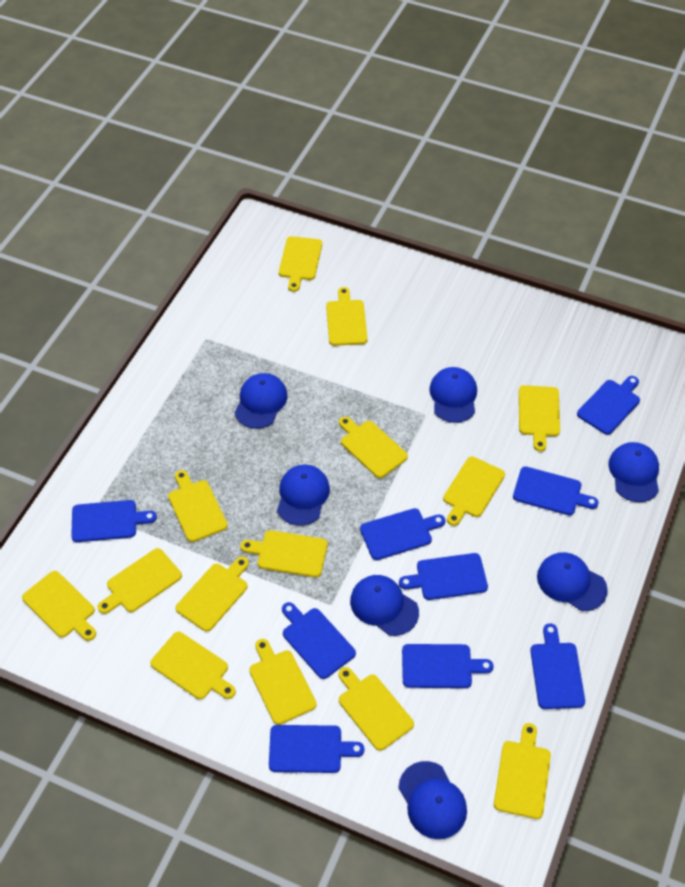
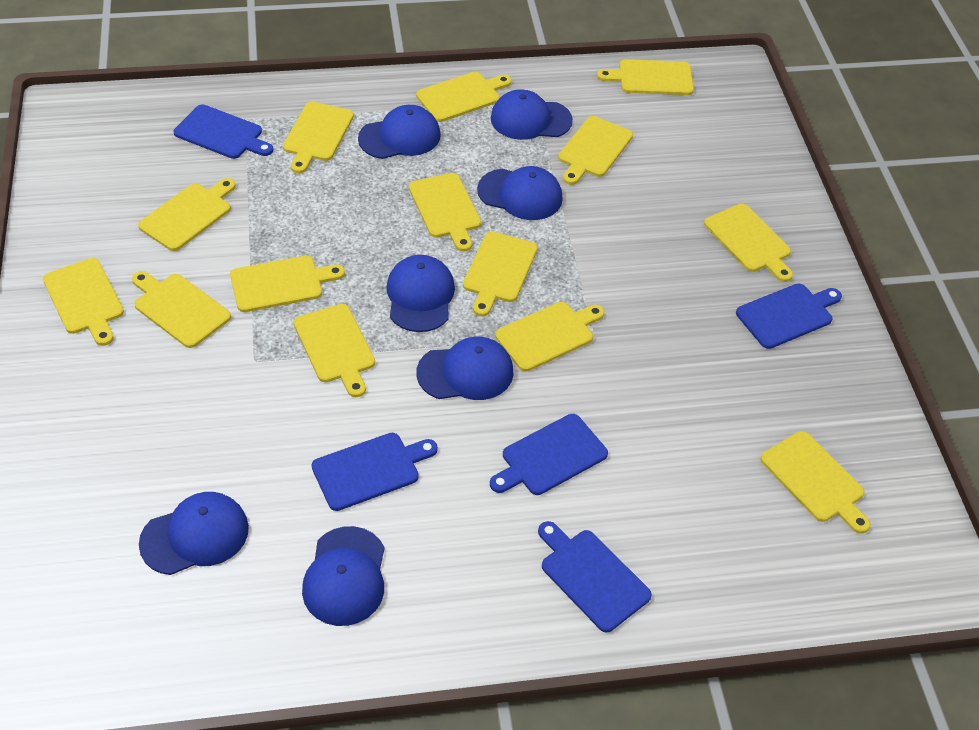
blue cutting board: 9 -> 5

